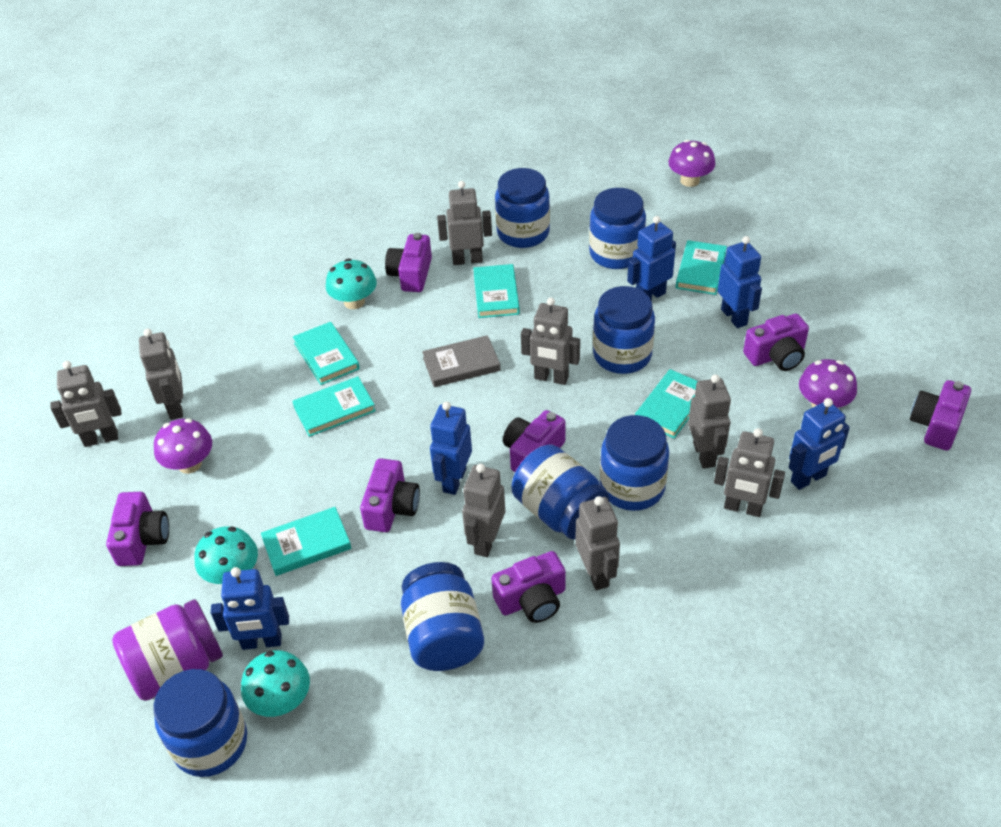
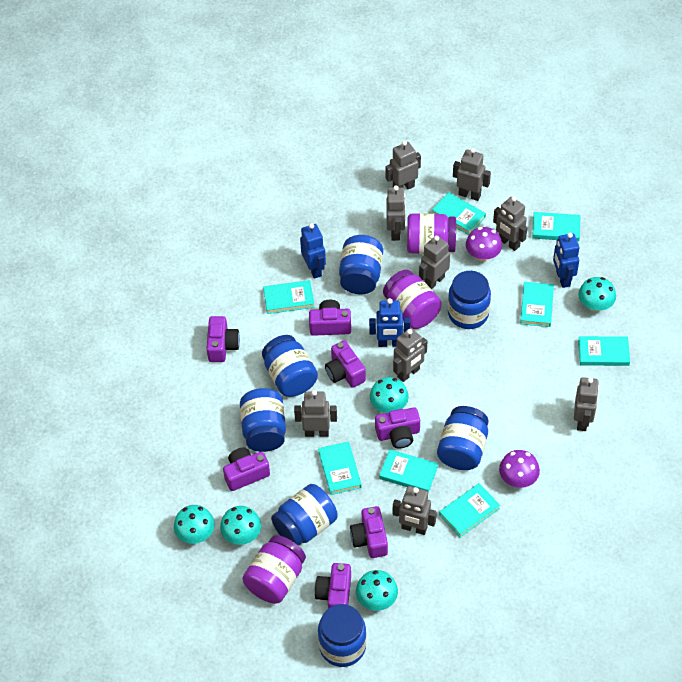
blue robot: 5 -> 3
grey book: 1 -> 0
grey robot: 8 -> 9
purple jar: 1 -> 3
purple mushroom: 3 -> 2
turquoise book: 6 -> 8
turquoise mushroom: 3 -> 5

